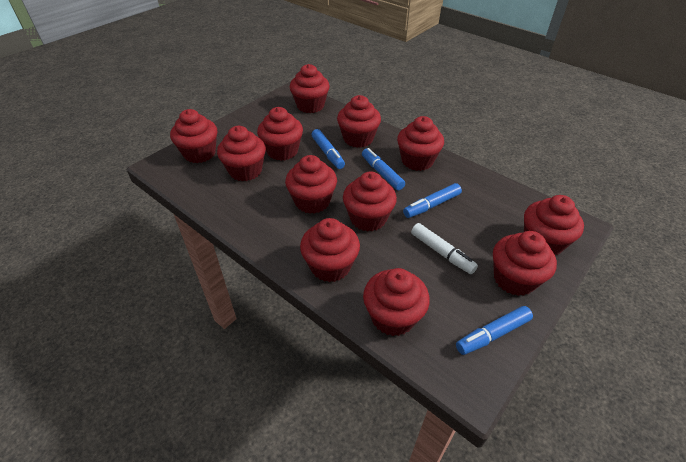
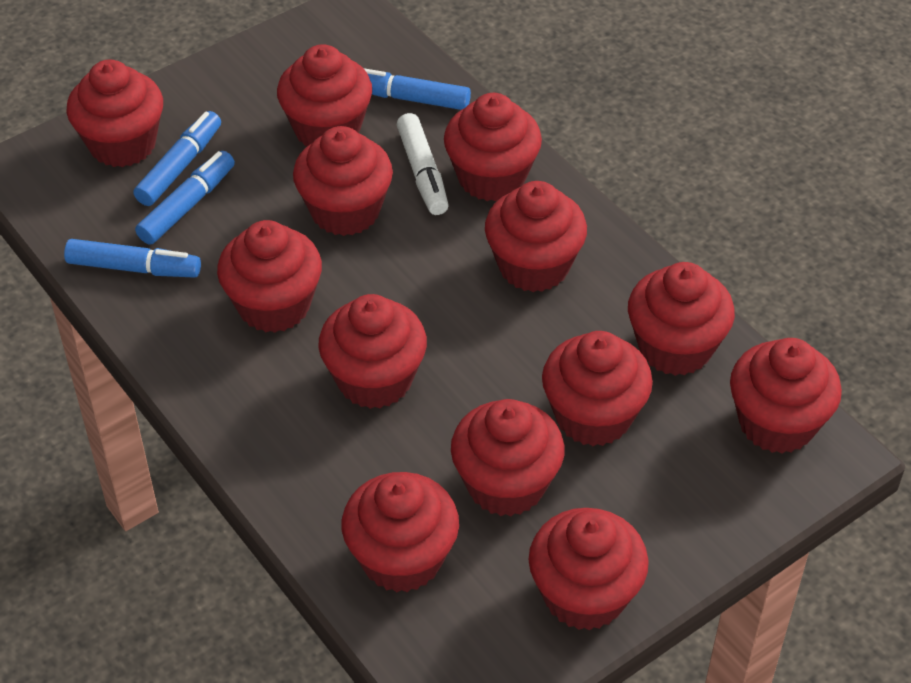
red cupcake: 12 -> 13

